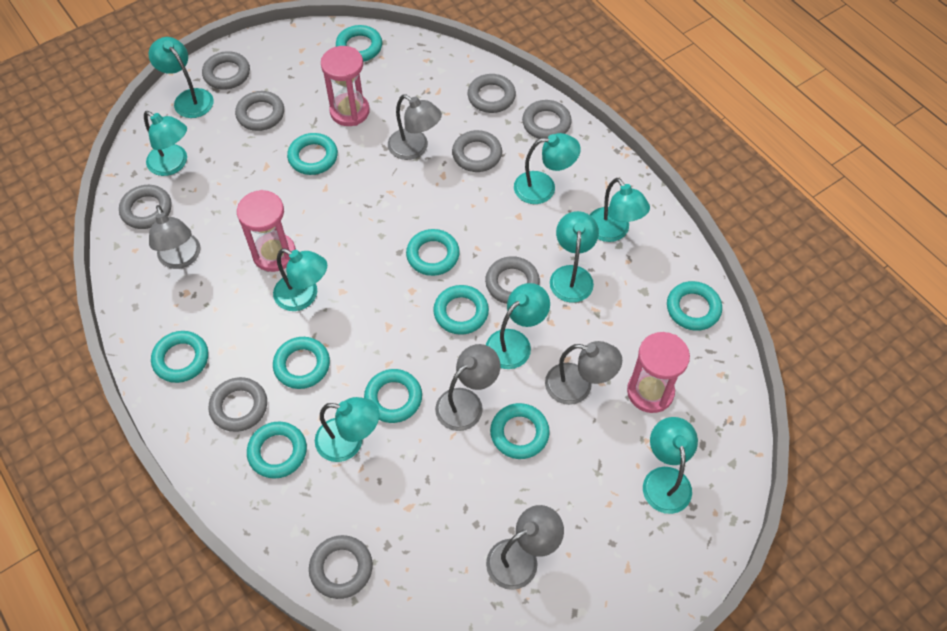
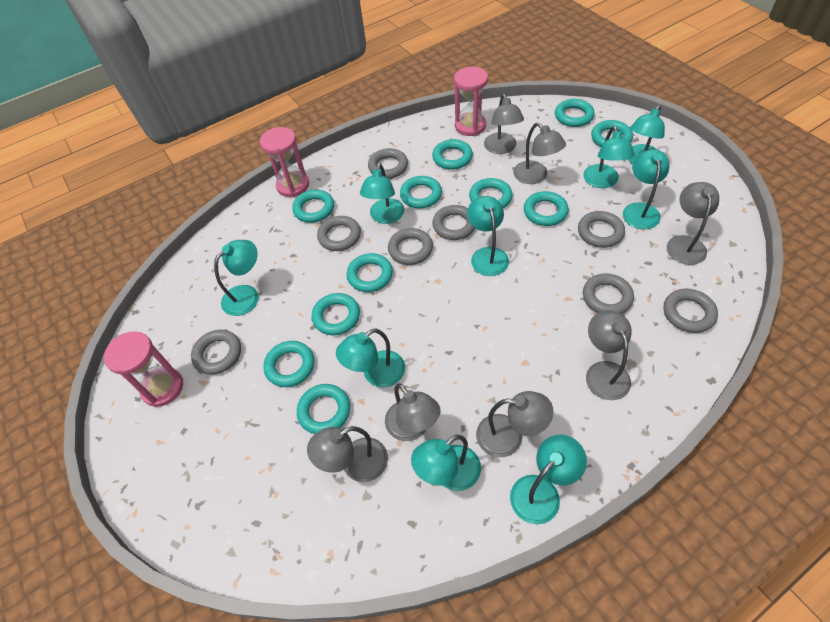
grey lamp: 5 -> 7
grey ring: 9 -> 8
turquoise ring: 10 -> 11

